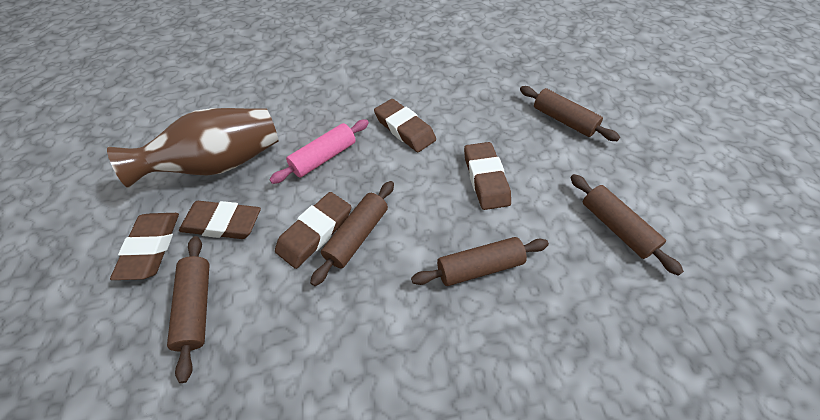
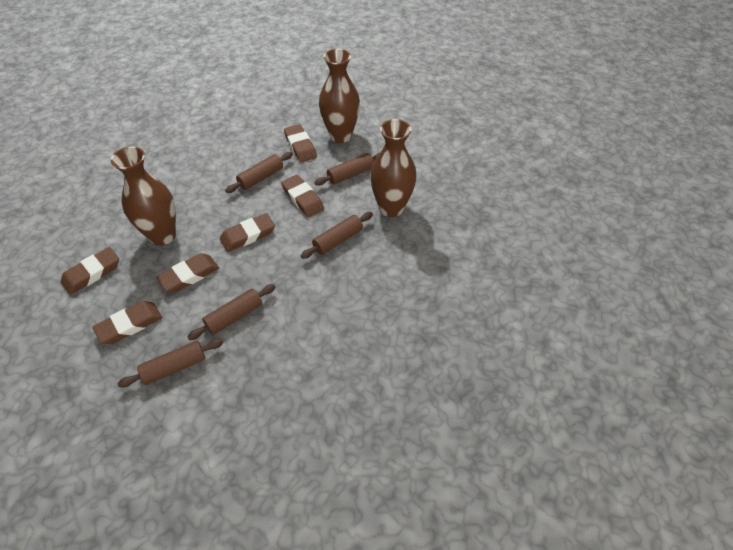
brown eraser: 5 -> 6
brown vase: 1 -> 3
pink rolling pin: 1 -> 0

